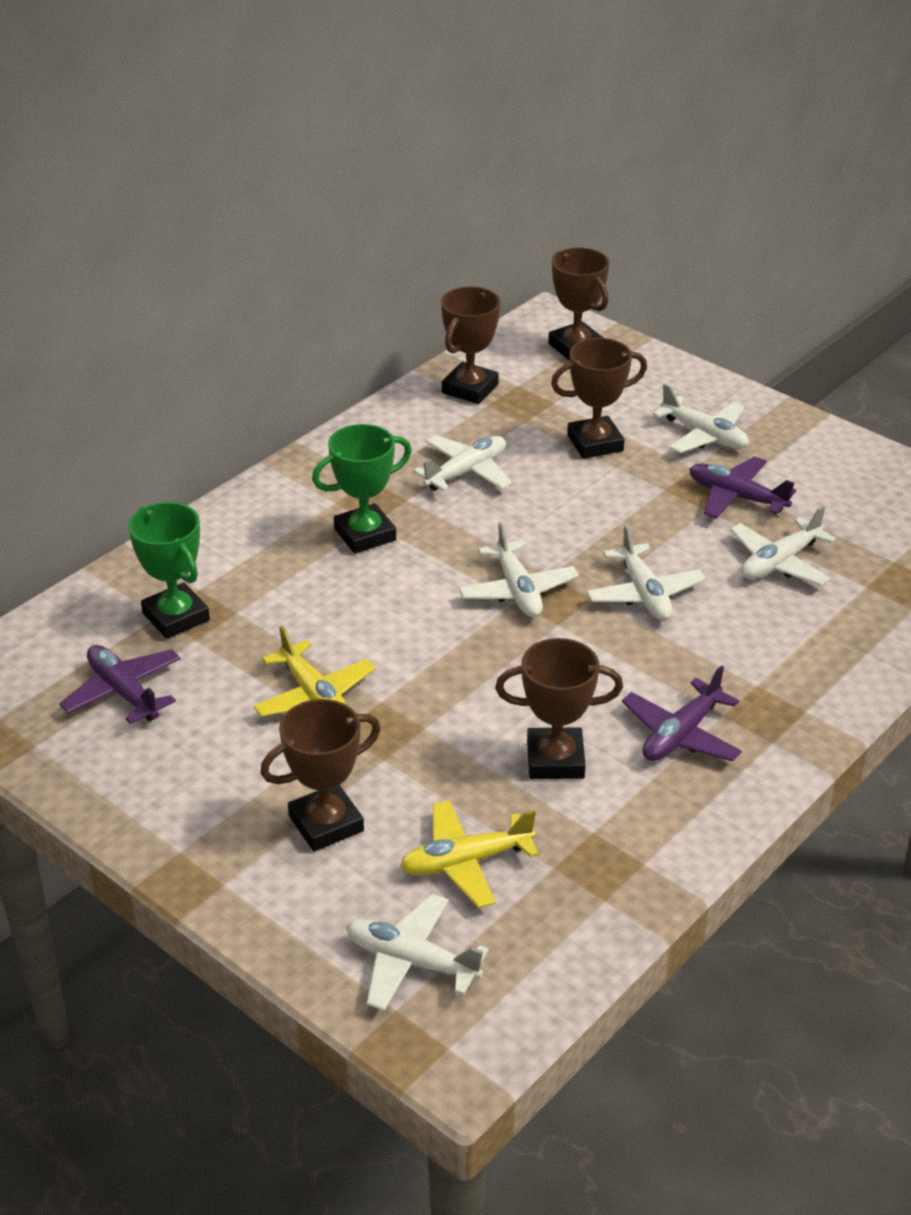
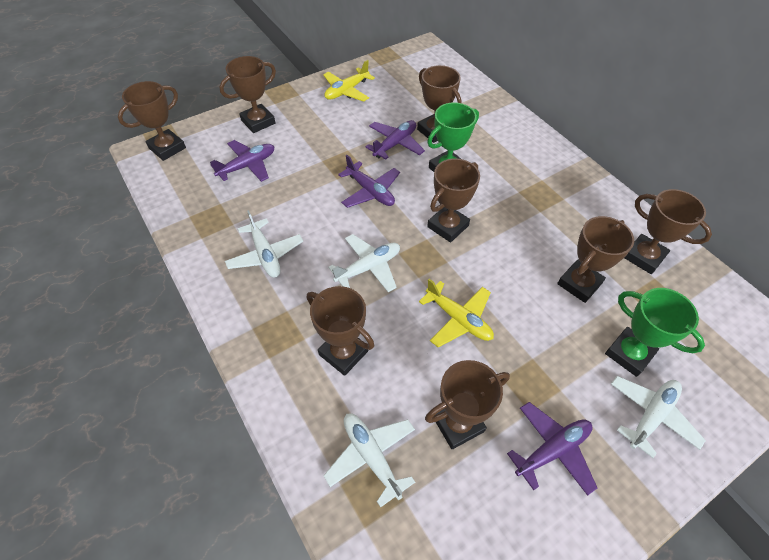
brown trophy: 5 -> 8
purple plane: 3 -> 4
white plane: 6 -> 4

